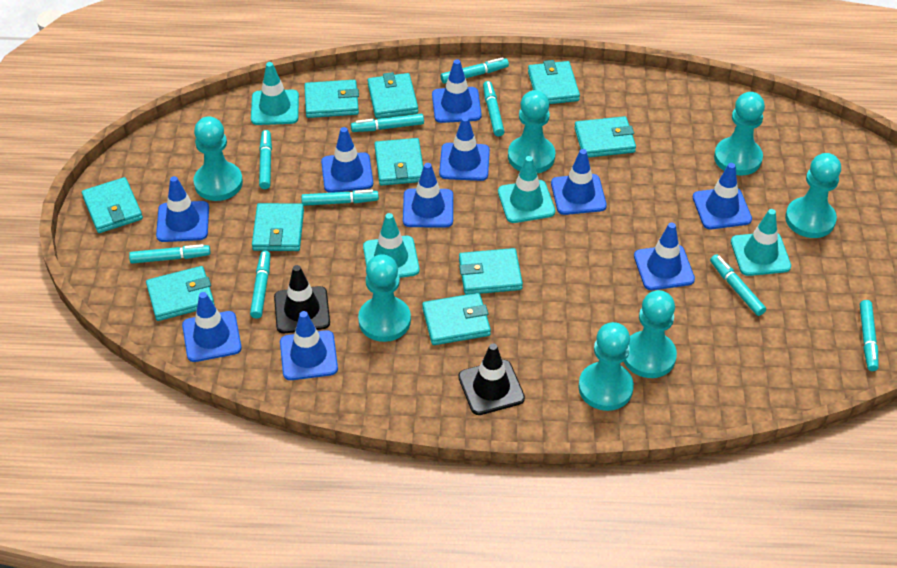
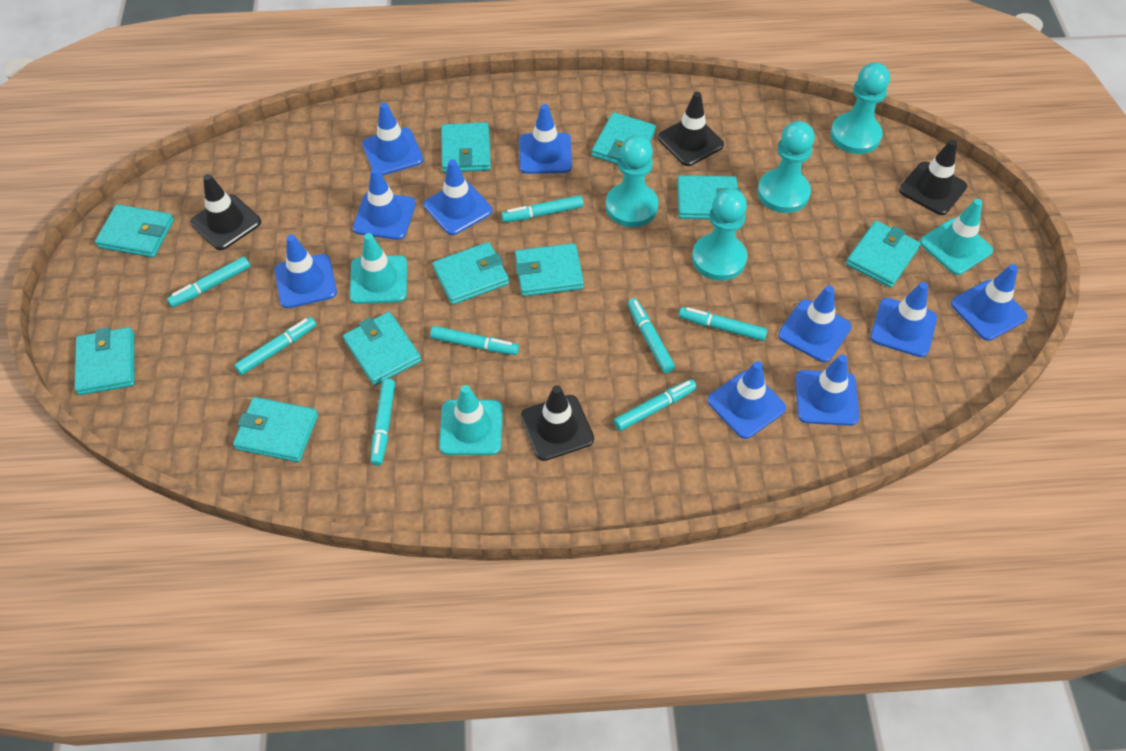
black traffic cone: 2 -> 4
turquoise marker: 9 -> 8
turquoise pawn: 7 -> 4
turquoise traffic cone: 4 -> 3

